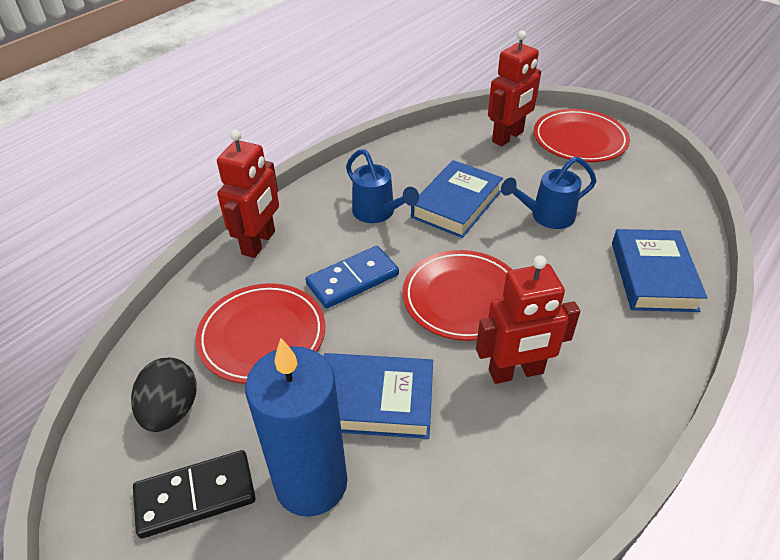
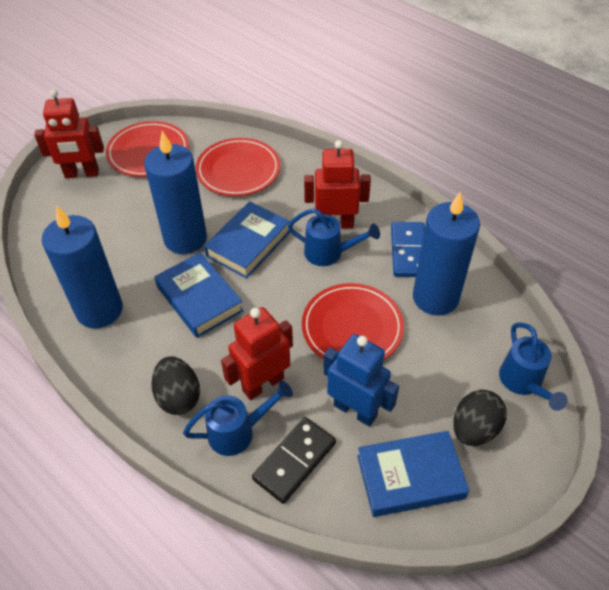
black egg: 1 -> 2
blue candle: 1 -> 3
blue robot: 0 -> 1
blue watering can: 2 -> 3

